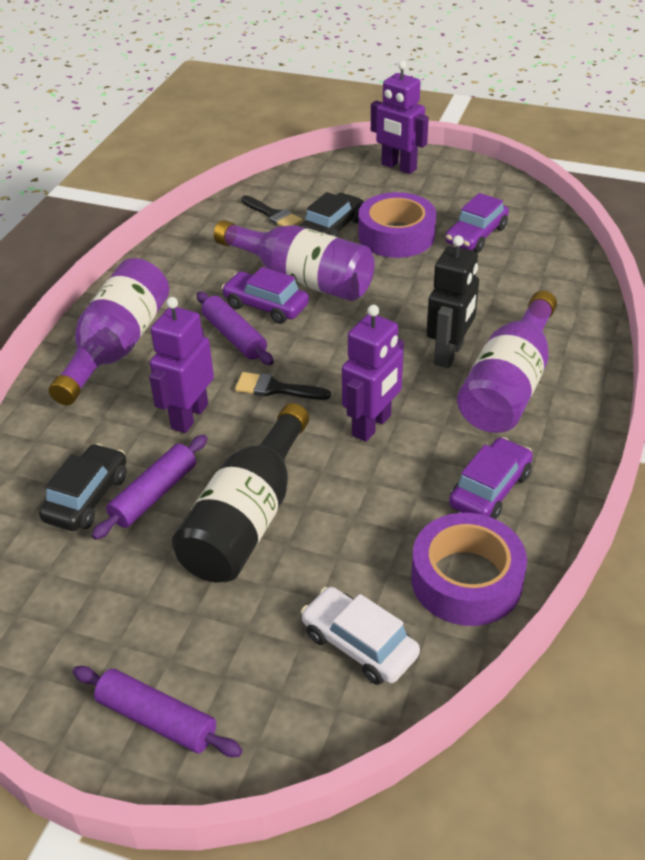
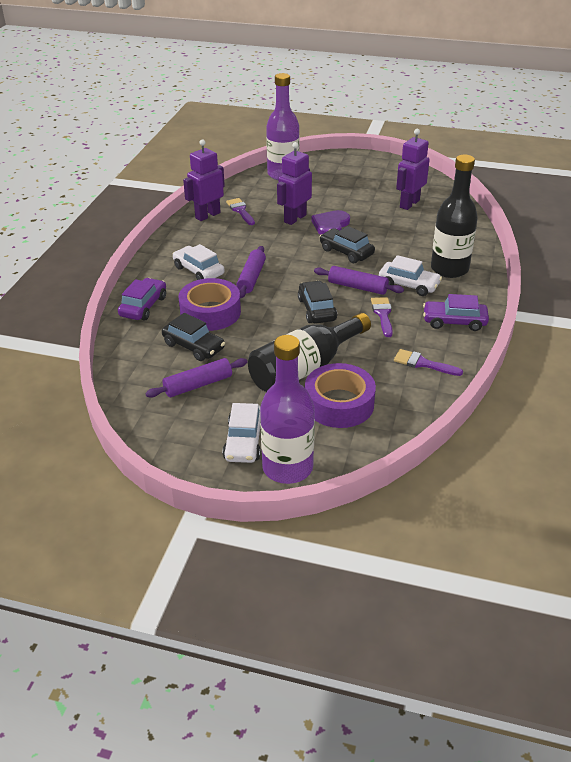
black bottle: 1 -> 2
black brush: 2 -> 0
black car: 2 -> 3
black robot: 1 -> 0
purple bottle: 3 -> 2
purple brush: 0 -> 3
purple car: 3 -> 2
purple heart: 0 -> 1
white car: 1 -> 3

